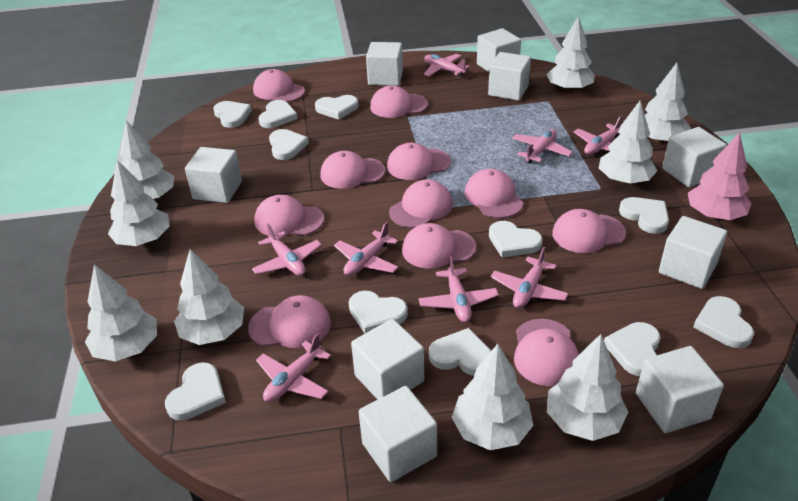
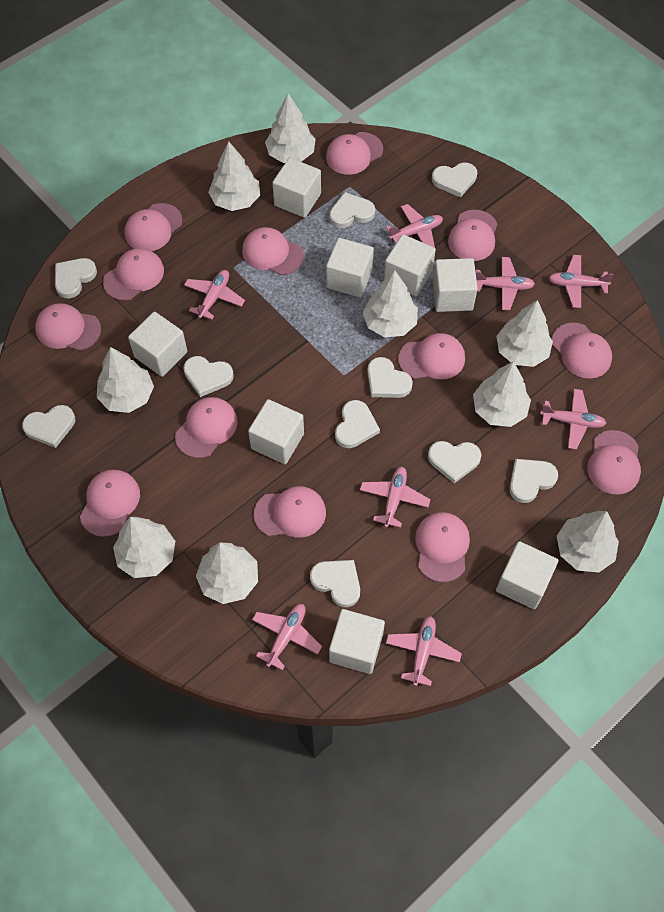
pink cap: 11 -> 13
pink tree: 1 -> 0
white cube: 9 -> 8
white heart: 11 -> 10

